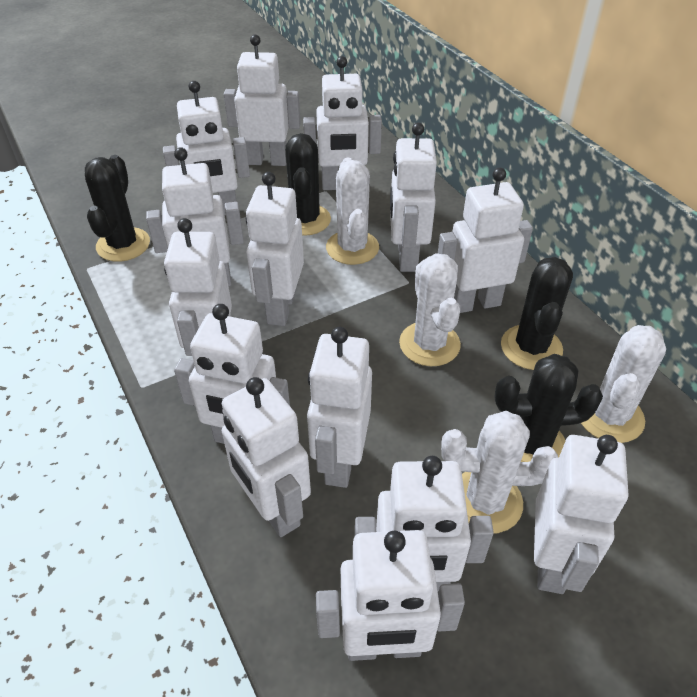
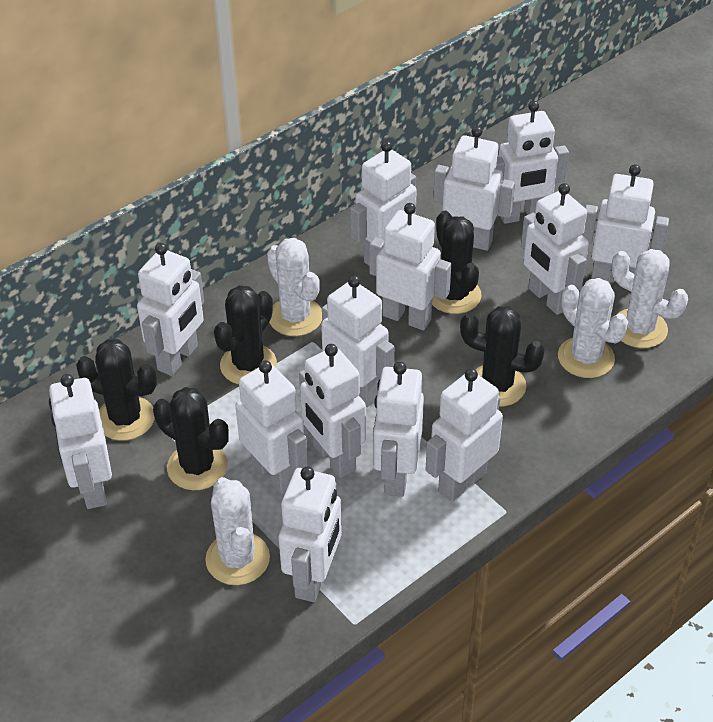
black cactus: 4 -> 5

